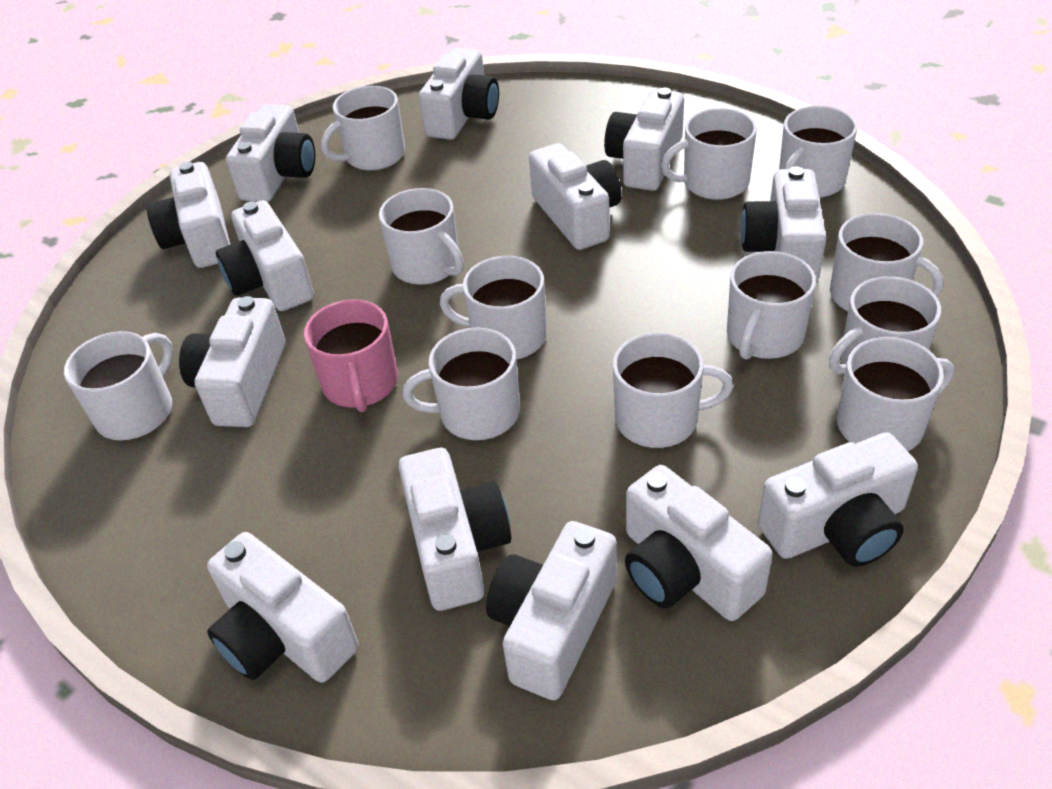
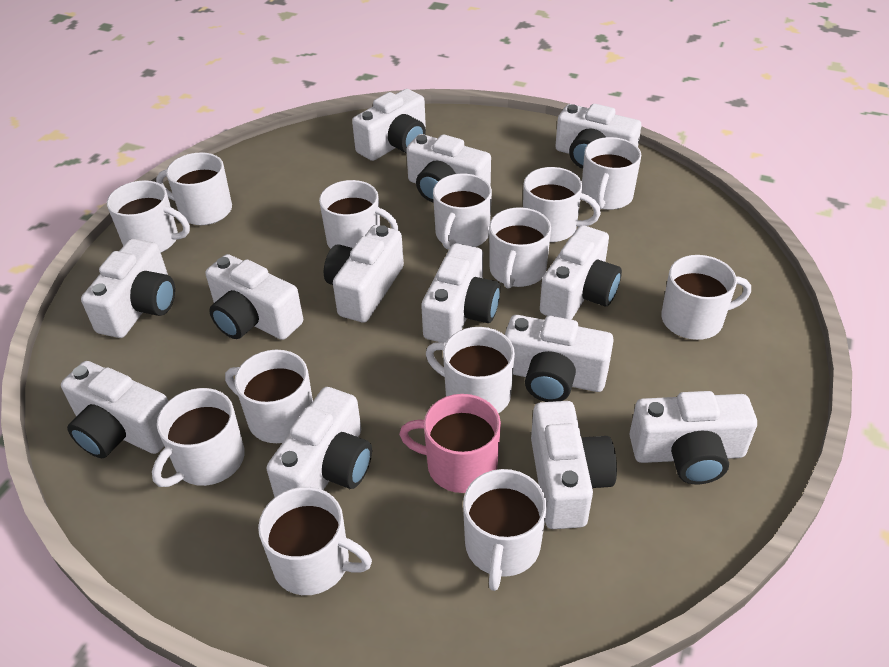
white mug: 12 -> 13

